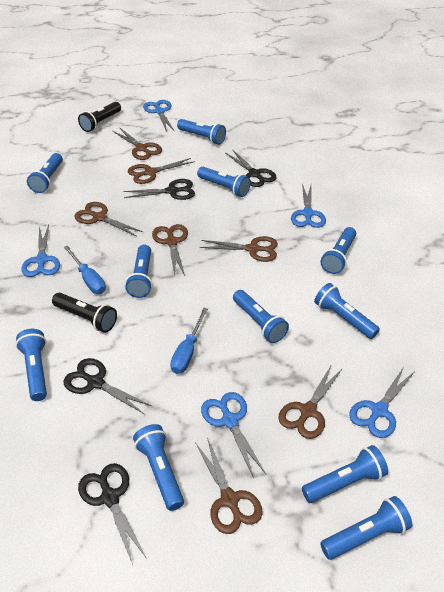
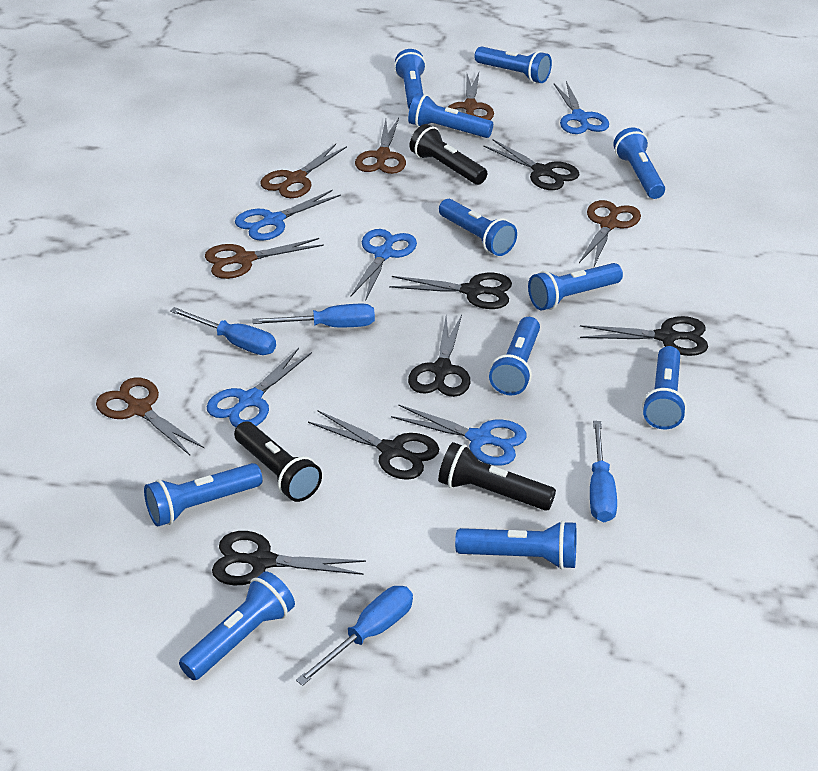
black flashlight: 2 -> 3
black scissors: 4 -> 6
blue screwdriver: 2 -> 4
brown scissors: 7 -> 6

